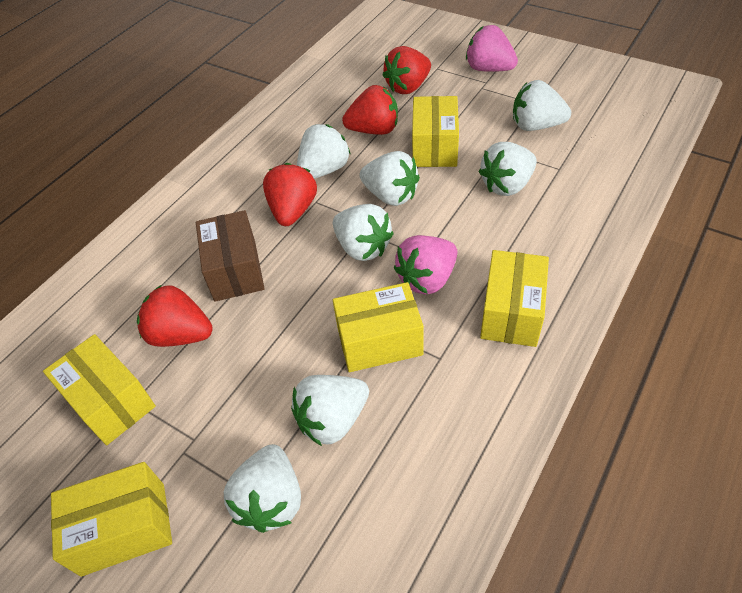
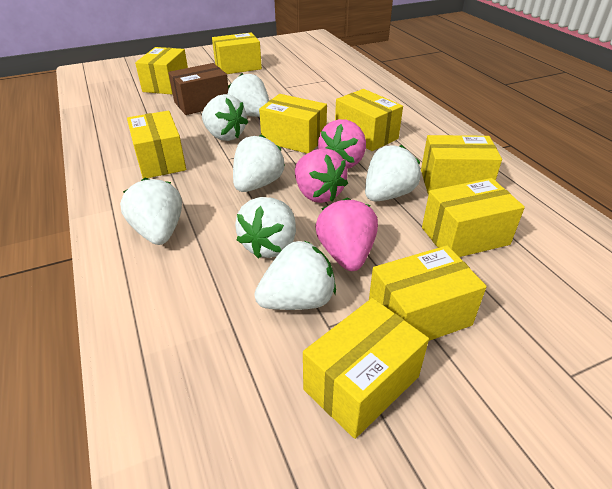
pink strawberry: 2 -> 3
red strawberry: 4 -> 0
yellow box: 5 -> 9

